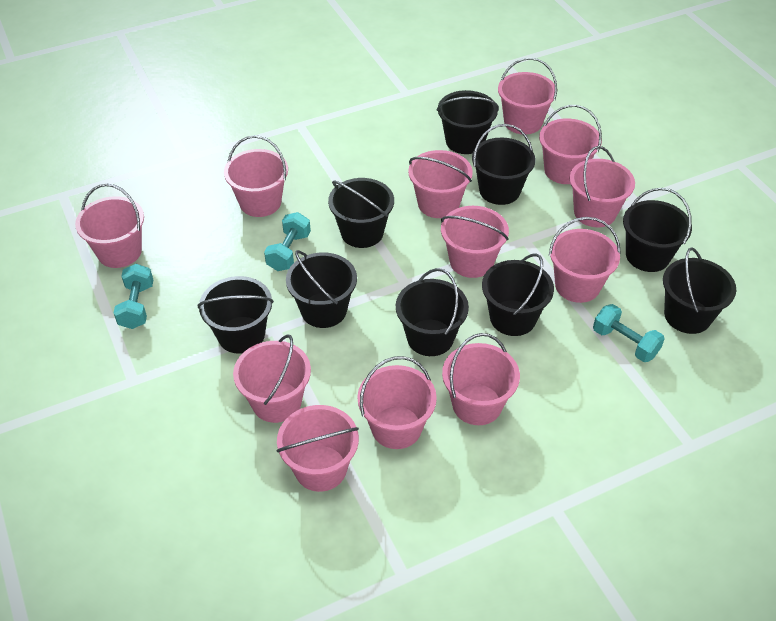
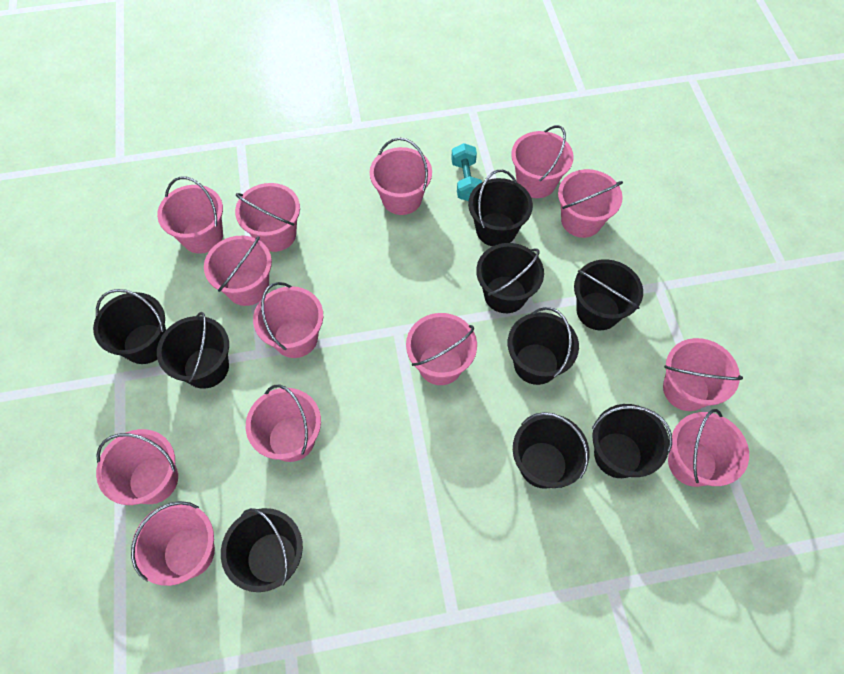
pink bucket: 12 -> 13
turquoise dumbbell: 3 -> 1

